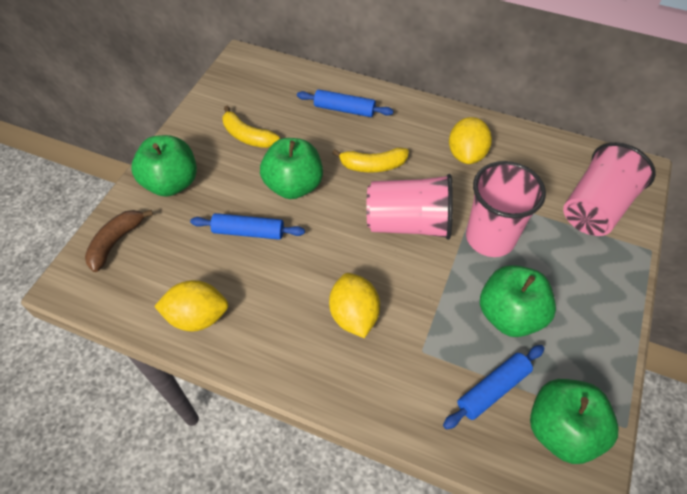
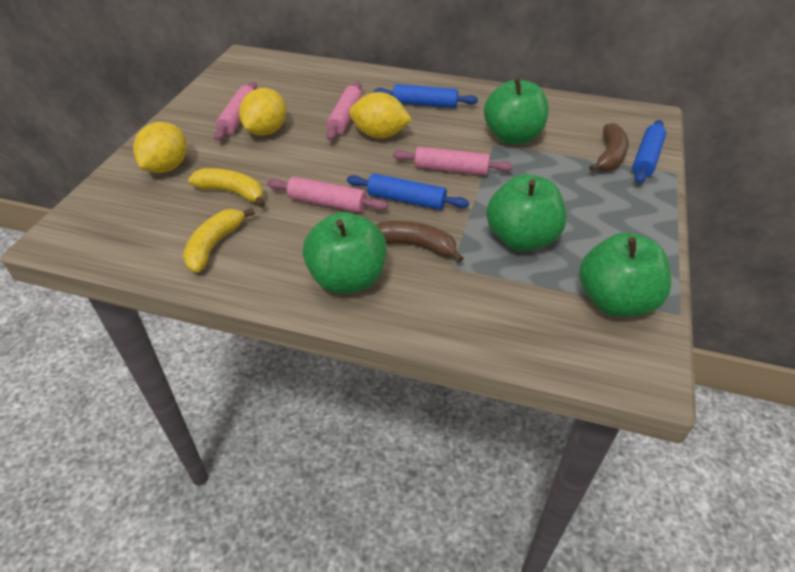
brown banana: 1 -> 2
pink cup: 3 -> 0
pink rolling pin: 0 -> 4

